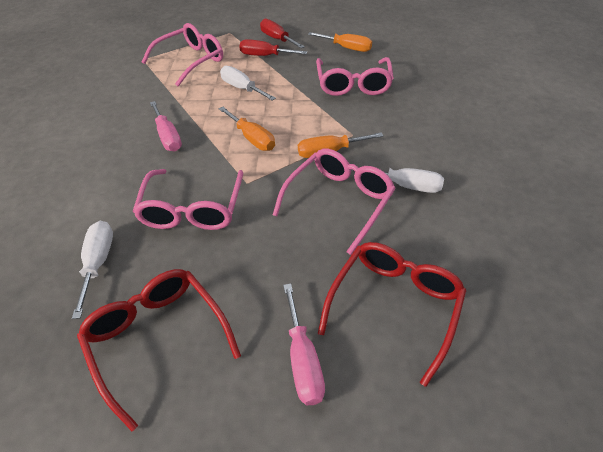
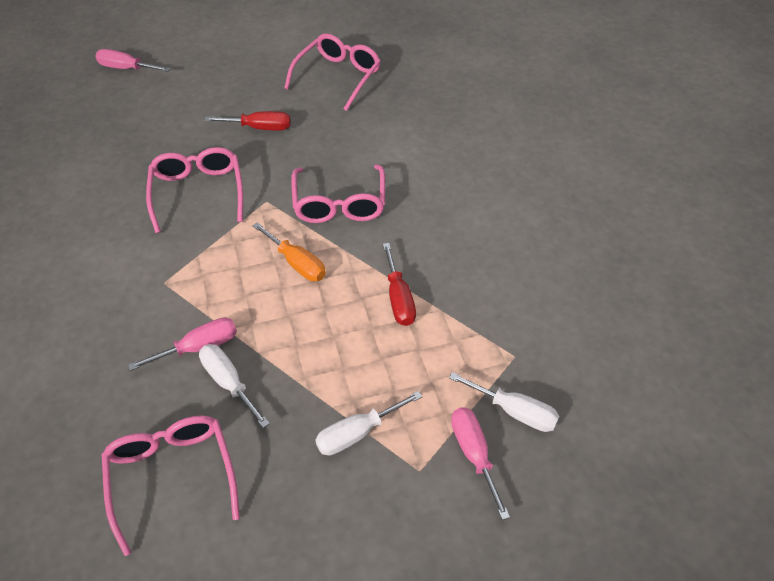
orange screwdriver: 3 -> 1
pink screwdriver: 2 -> 3
red glasses: 2 -> 0

